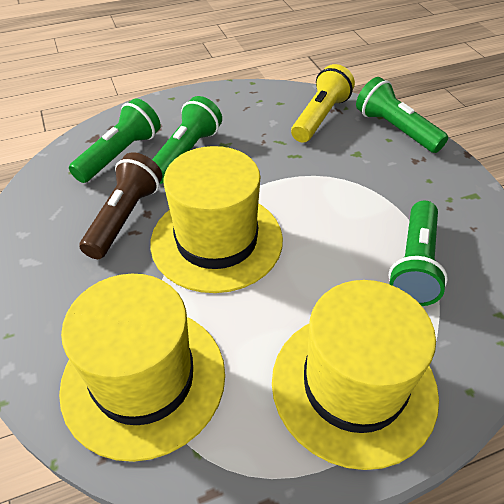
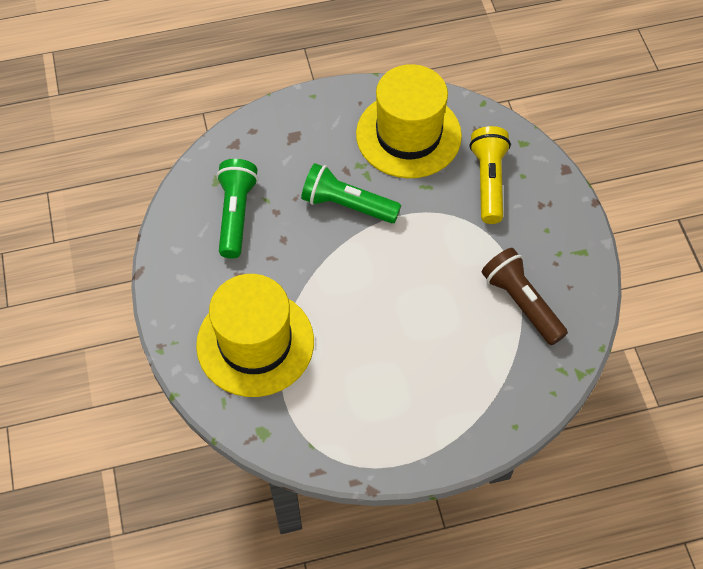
green flashlight: 4 -> 2
yellow hat: 3 -> 2

